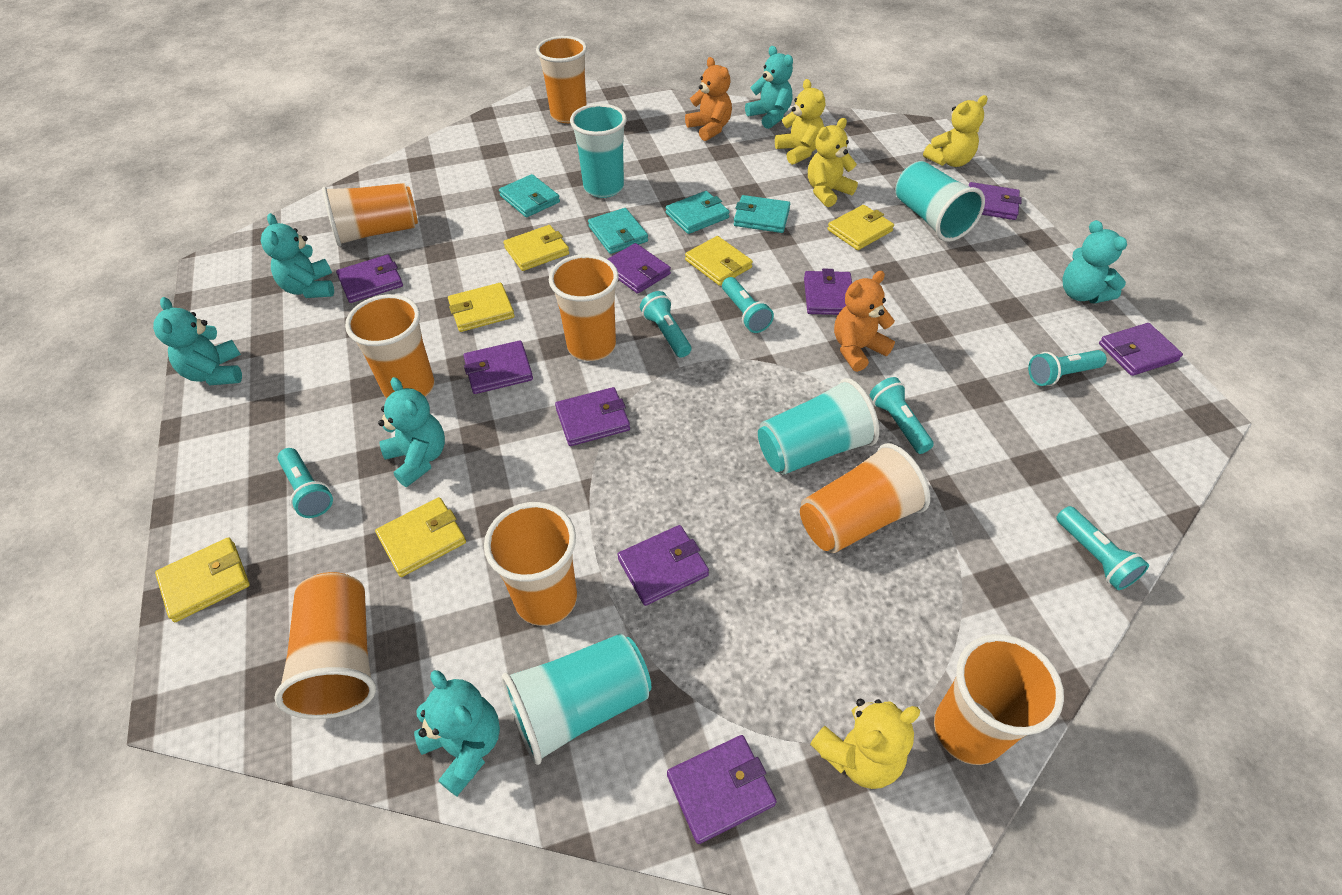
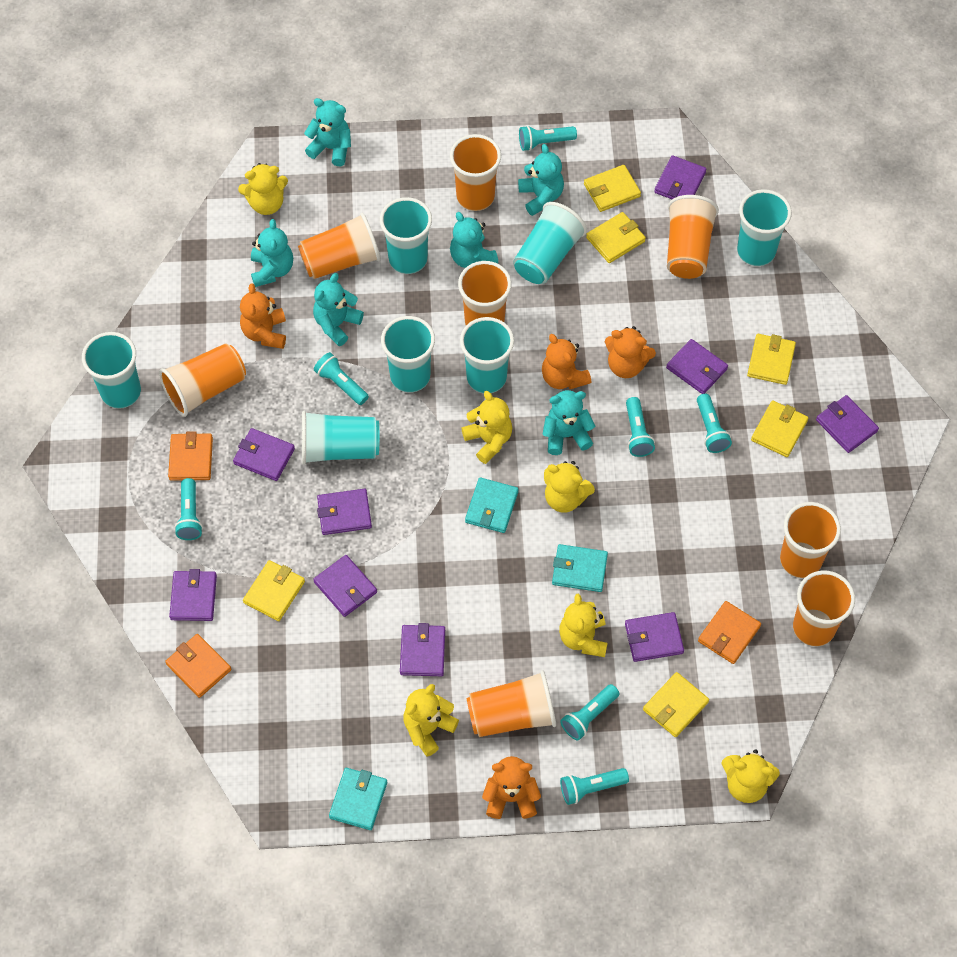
orange teddy bear: 2 -> 4
orange wallet: 0 -> 3
turquoise cup: 4 -> 7
turquoise flashlight: 6 -> 7
turquoise wallet: 4 -> 3
yellow teddy bear: 4 -> 6

